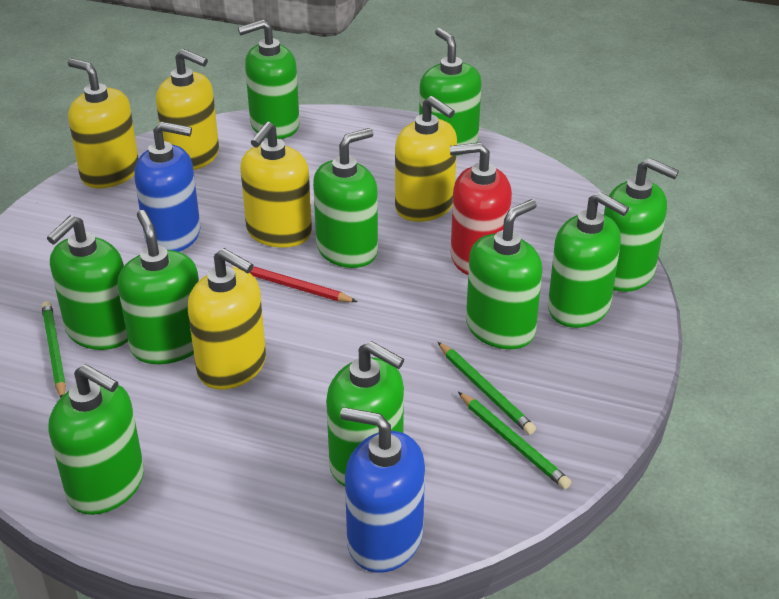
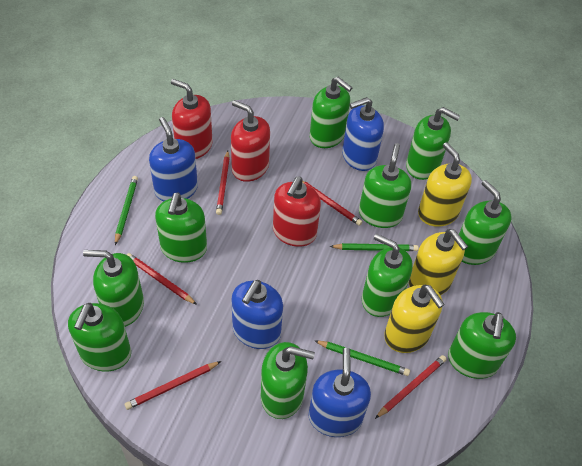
blue soap dispenser: 2 -> 4
red pencil: 1 -> 5
red soap dispenser: 1 -> 3
yellow soap dispenser: 5 -> 3

